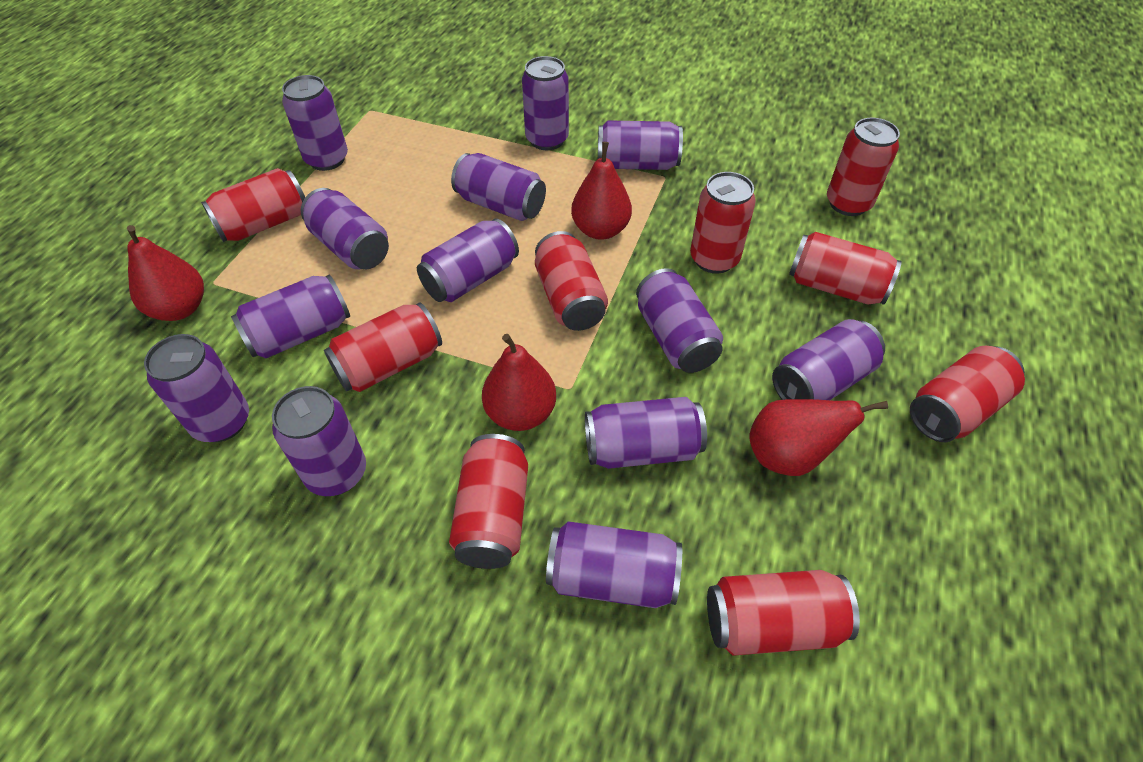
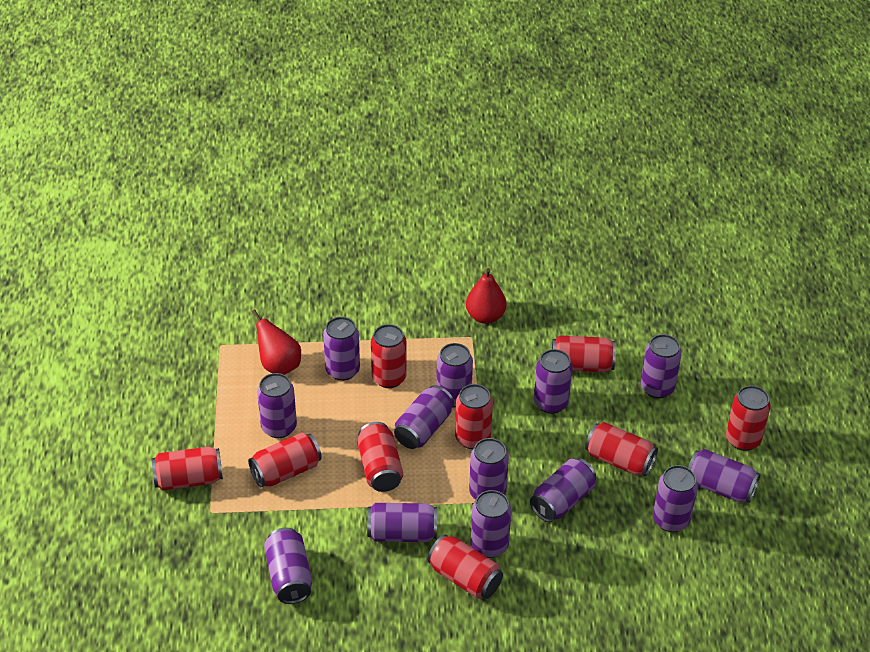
red pear: 4 -> 2

